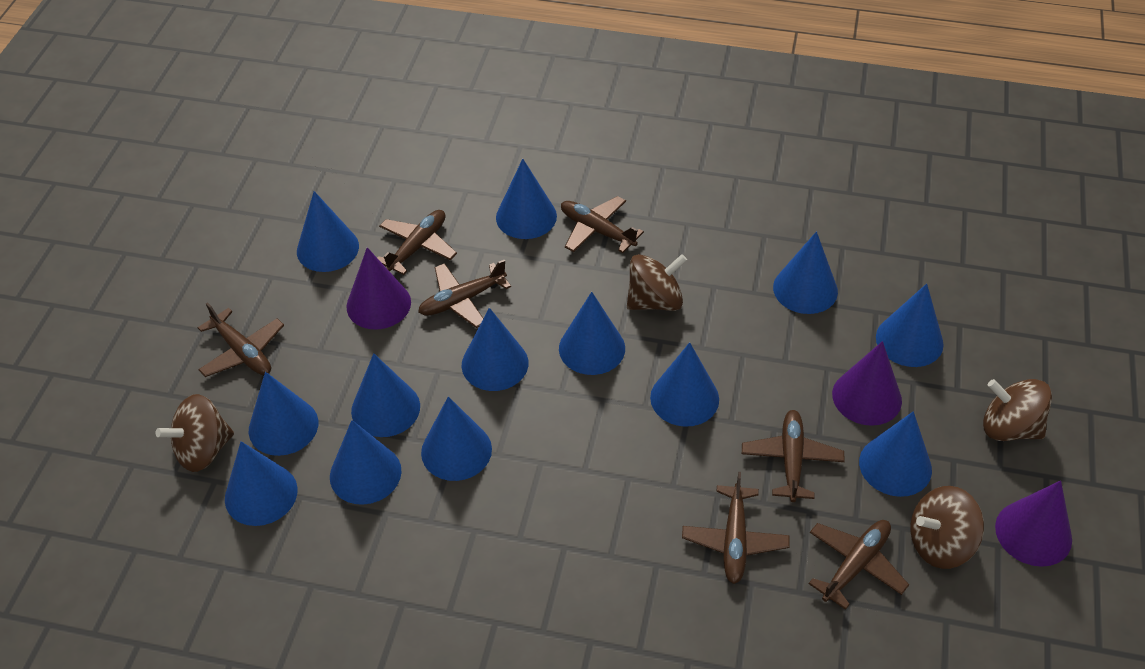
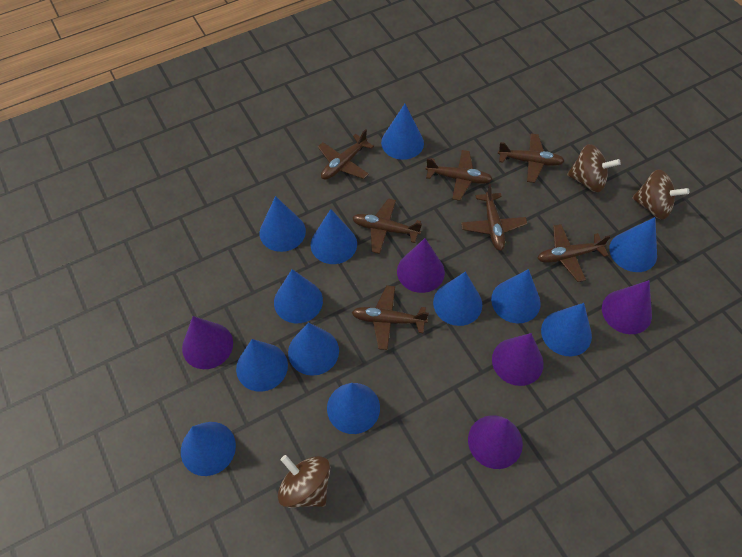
blue cone: 13 -> 12
brown spinning top: 4 -> 3
purple cone: 3 -> 5

